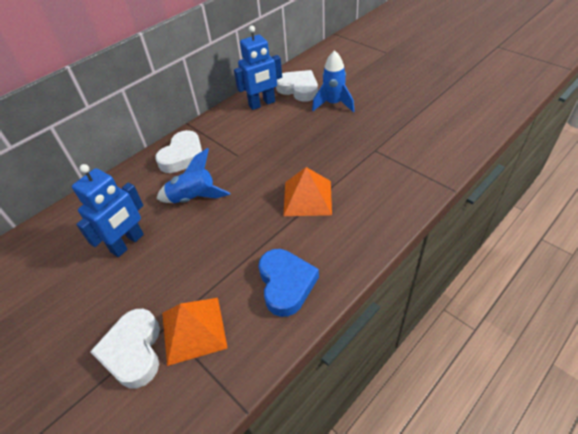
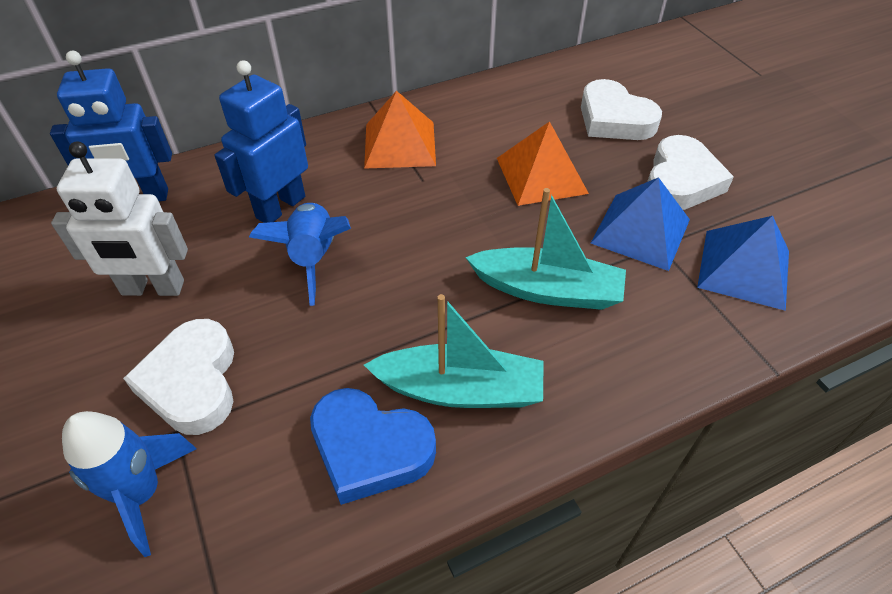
blue pyramid: 0 -> 2
turquoise boat: 0 -> 2
white robot: 0 -> 1

